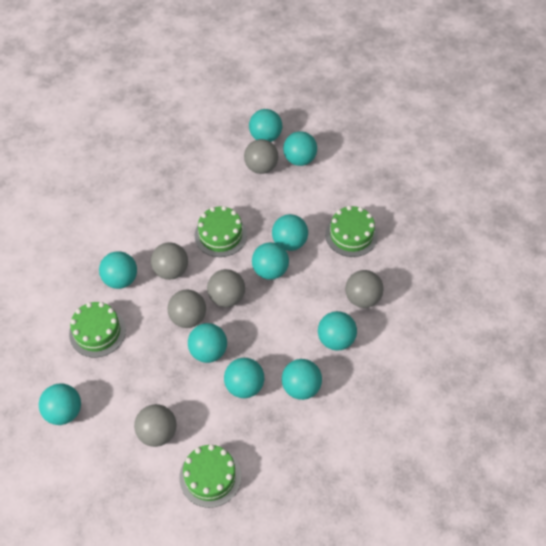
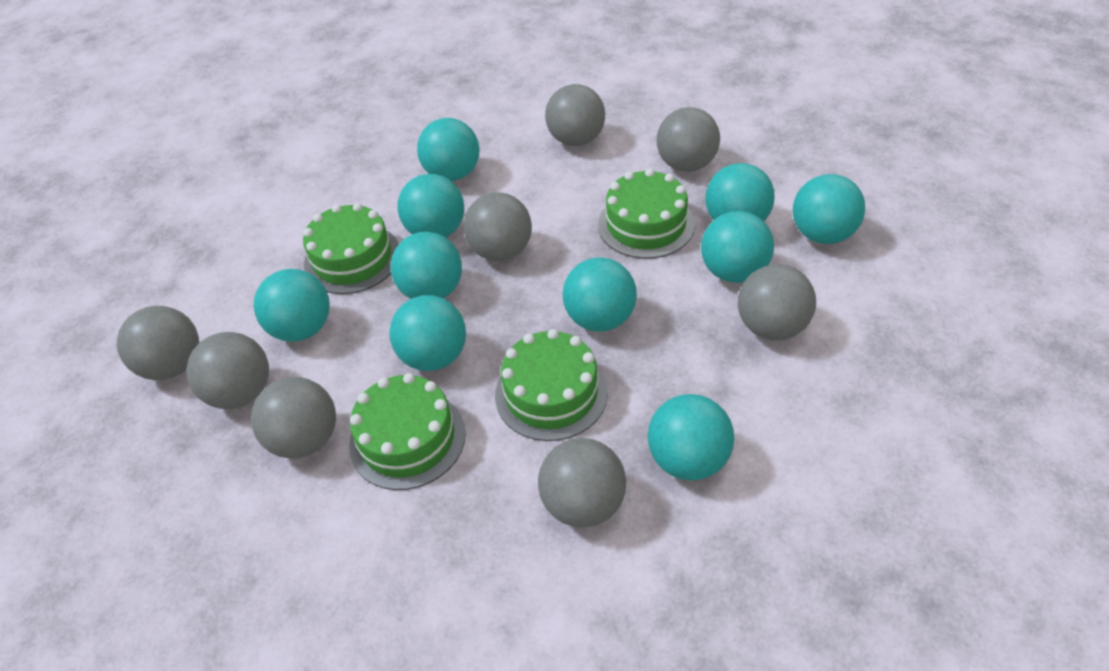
grey ball: 6 -> 8

